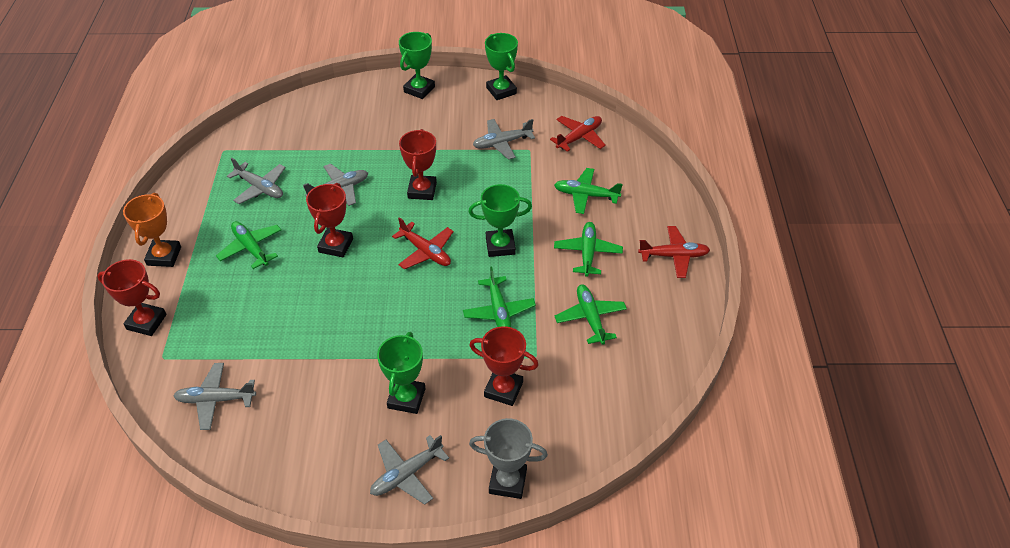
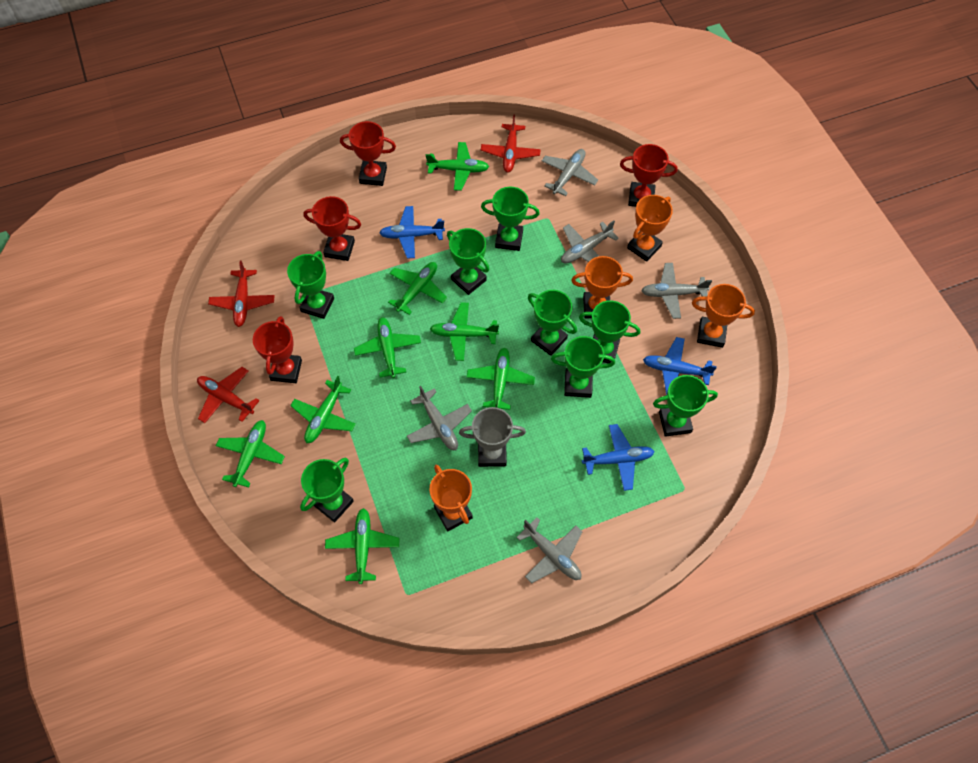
blue plane: 0 -> 3
green plane: 5 -> 8
green trophy: 4 -> 8
orange trophy: 1 -> 4

